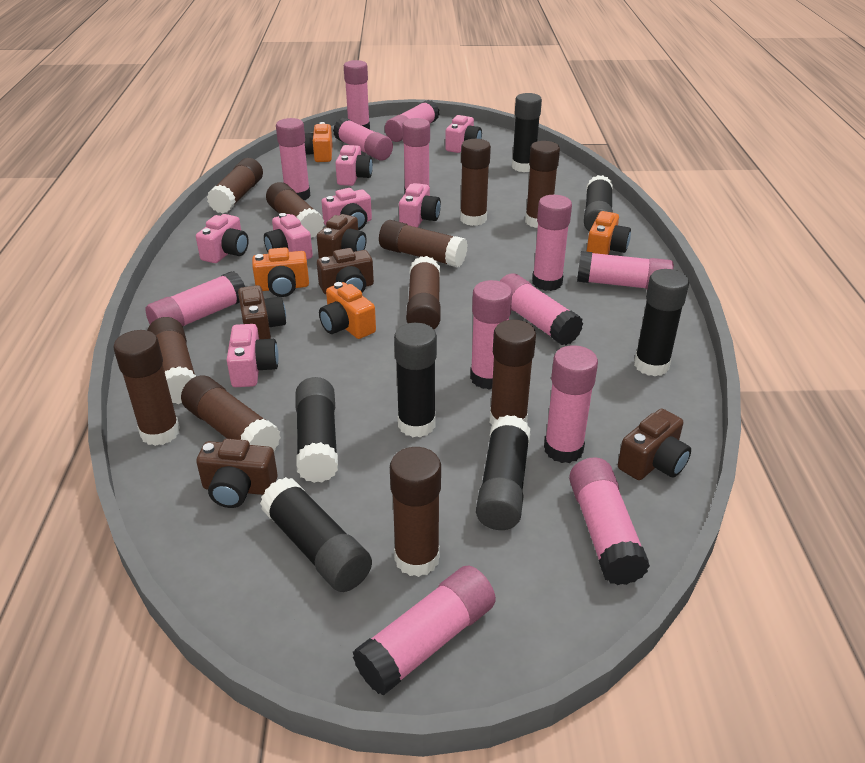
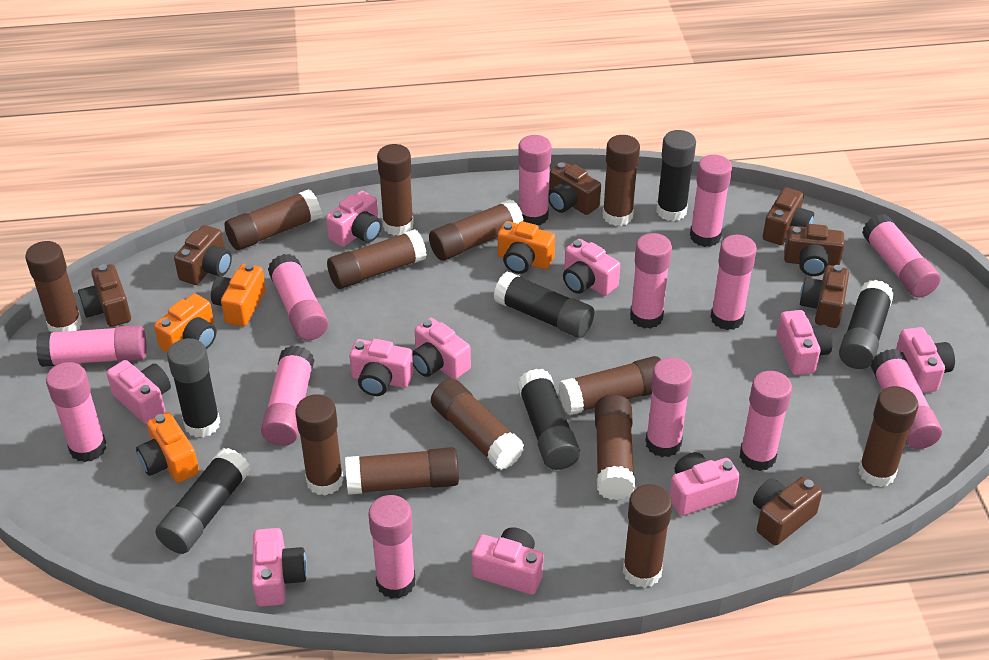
black glue stick: 7 -> 6
brown camera: 5 -> 7
brown glue stick: 11 -> 13
pink camera: 7 -> 10

